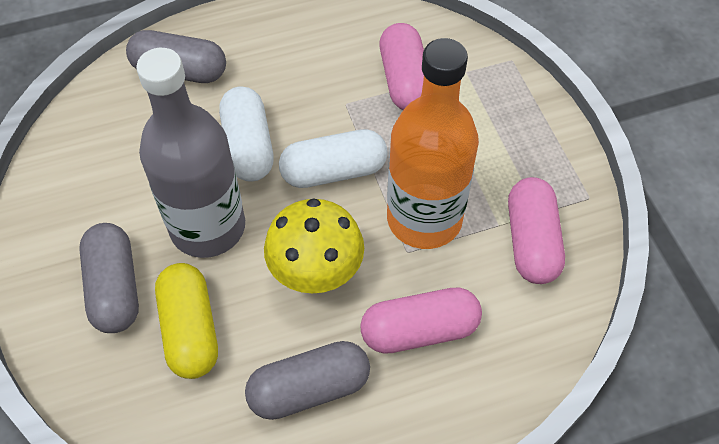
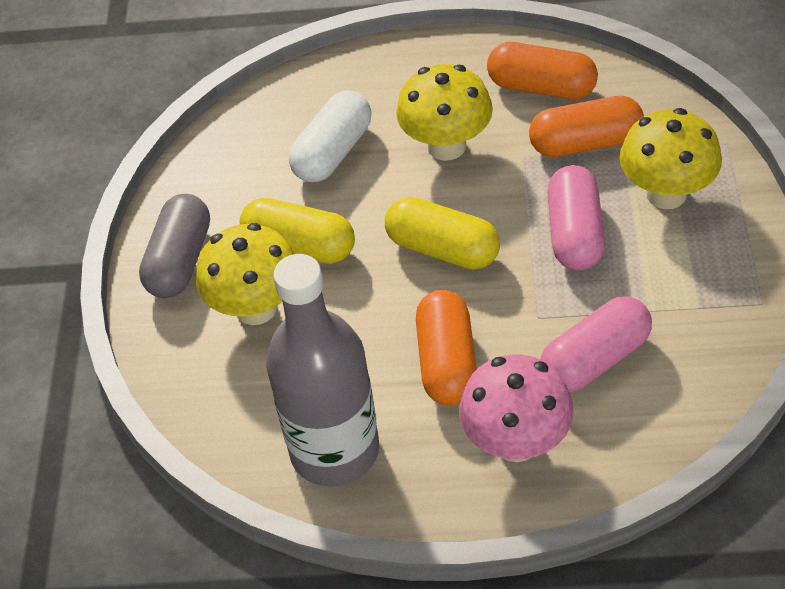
grey capsule: 3 -> 1
orange bottle: 1 -> 0
orange capsule: 0 -> 3
pink capsule: 3 -> 2
pink mushroom: 0 -> 1
white capsule: 2 -> 1
yellow capsule: 1 -> 2
yellow mushroom: 1 -> 3

